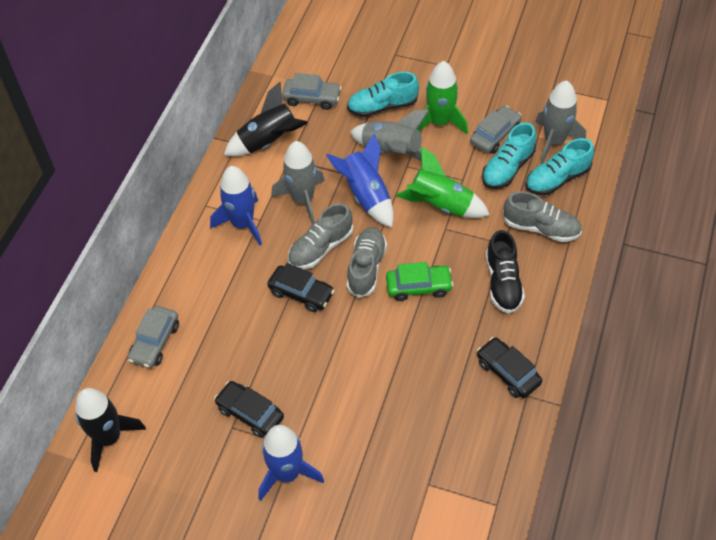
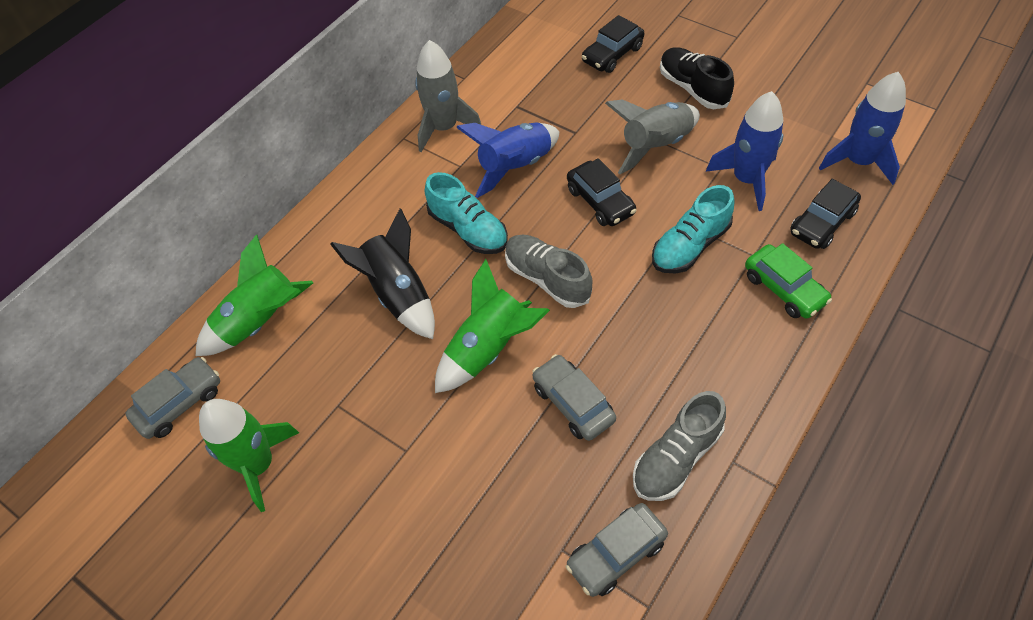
black rocket: 2 -> 1
green rocket: 2 -> 3
grey rocket: 3 -> 2
grey shoe: 3 -> 2
turquoise shoe: 3 -> 2

